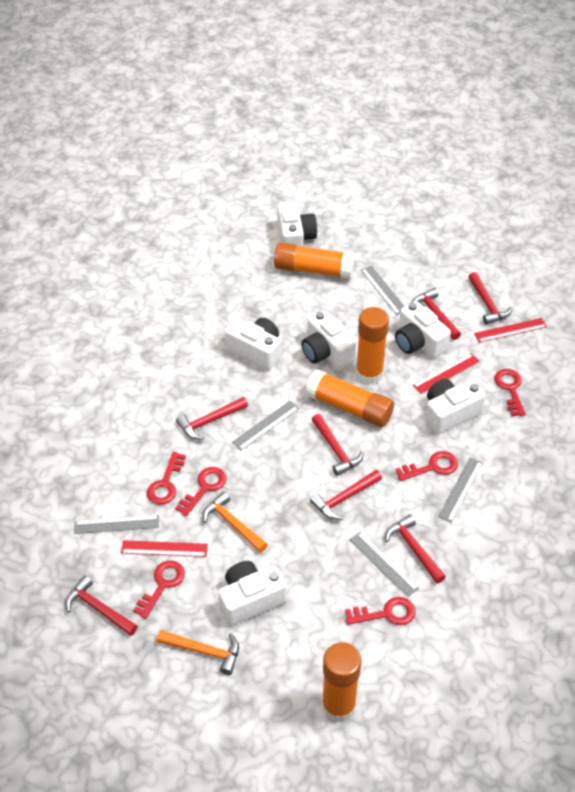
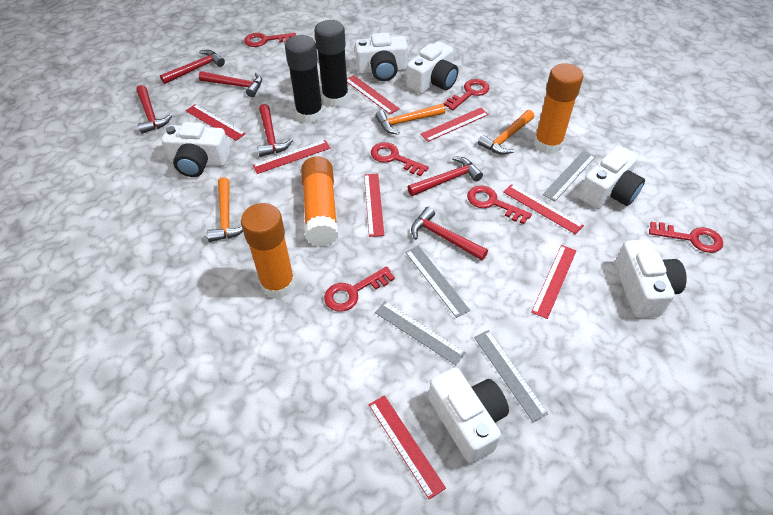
black glue stick: 0 -> 2
grey ruler: 5 -> 4
orange glue stick: 4 -> 3
orange hammer: 2 -> 3
red hammer: 7 -> 6
red ruler: 3 -> 8

